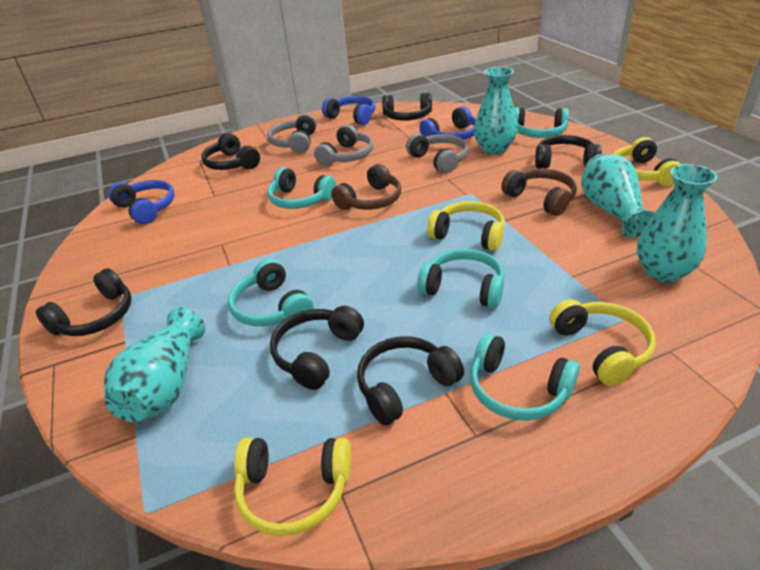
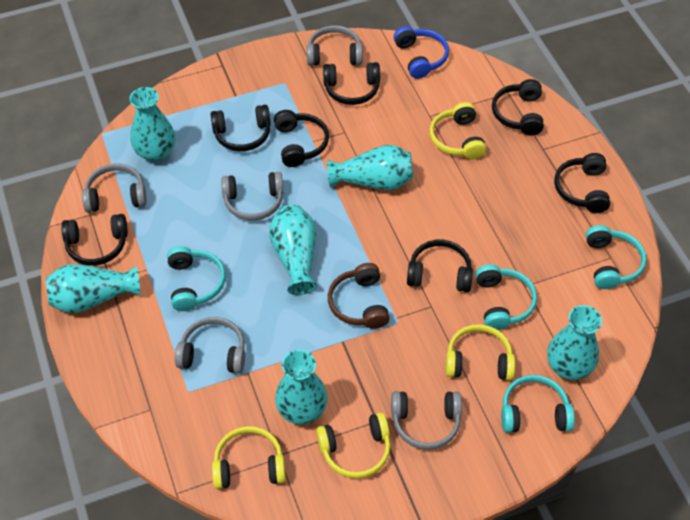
black headphones: 6 -> 7
blue headphones: 3 -> 1
brown headphones: 2 -> 1
grey headphones: 3 -> 5
turquoise headphones: 5 -> 4
turquoise vase: 4 -> 6

